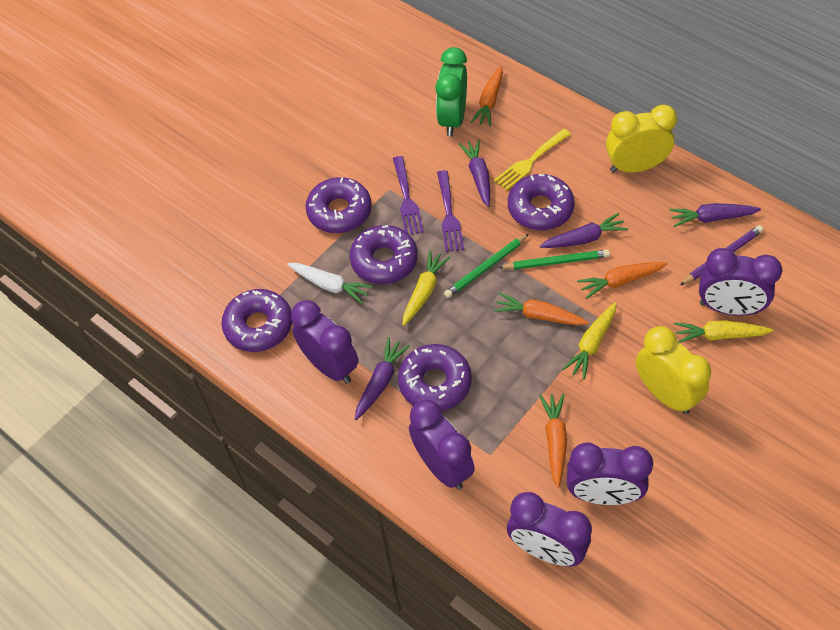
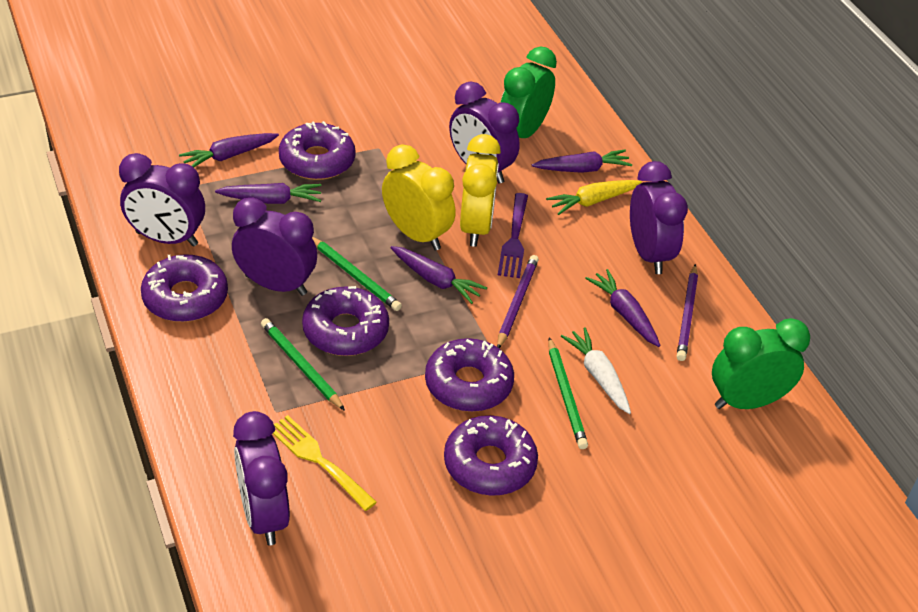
green clock: 1 -> 2
green pencil: 2 -> 3
orange carrot: 4 -> 0
purple carrot: 4 -> 5
purple fork: 2 -> 1
purple pencil: 1 -> 2
yellow carrot: 3 -> 1

